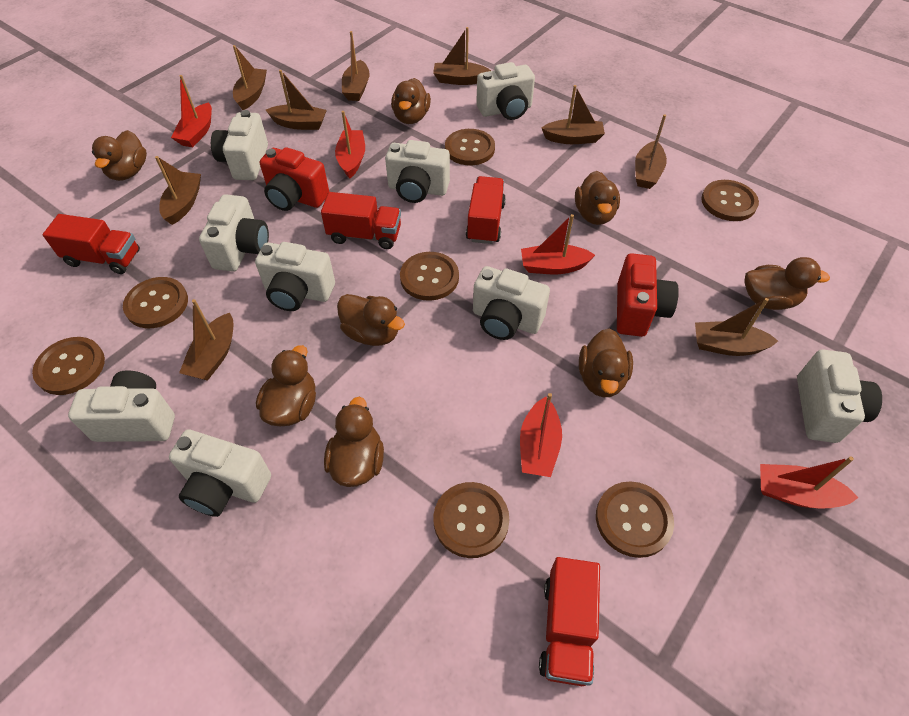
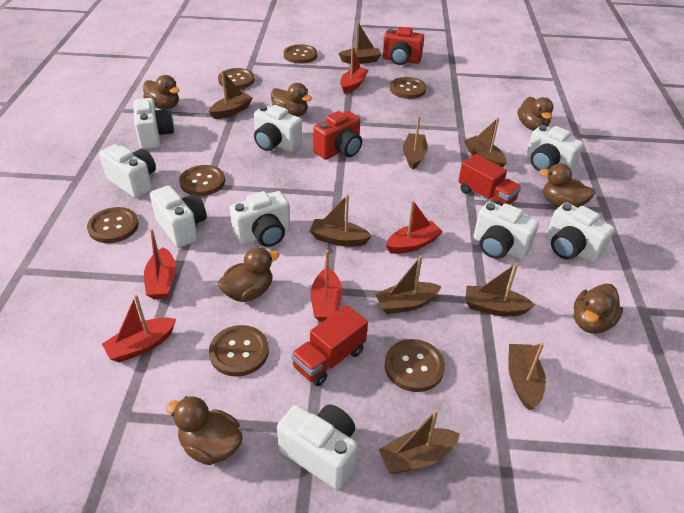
brown duck: 8 -> 7
red truck: 4 -> 2

